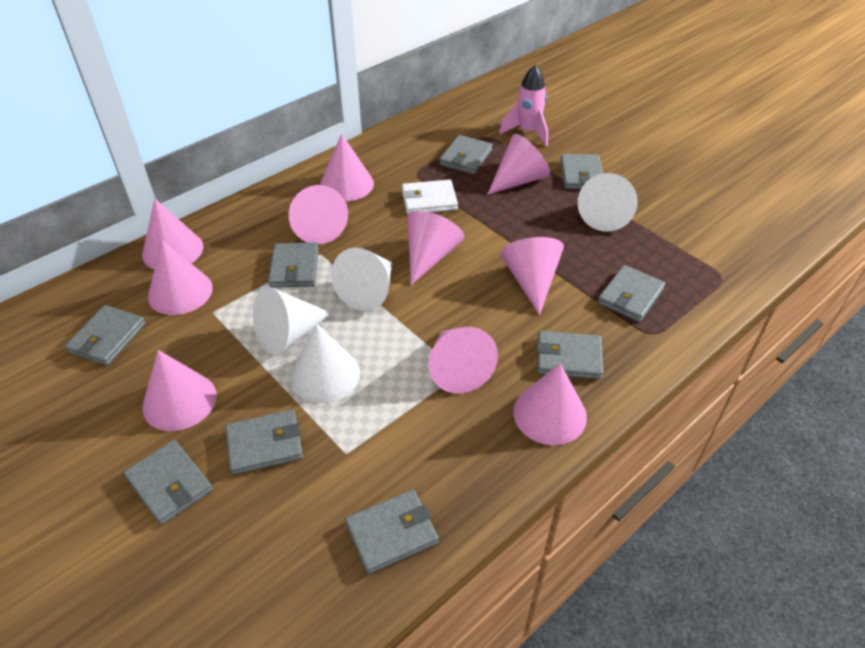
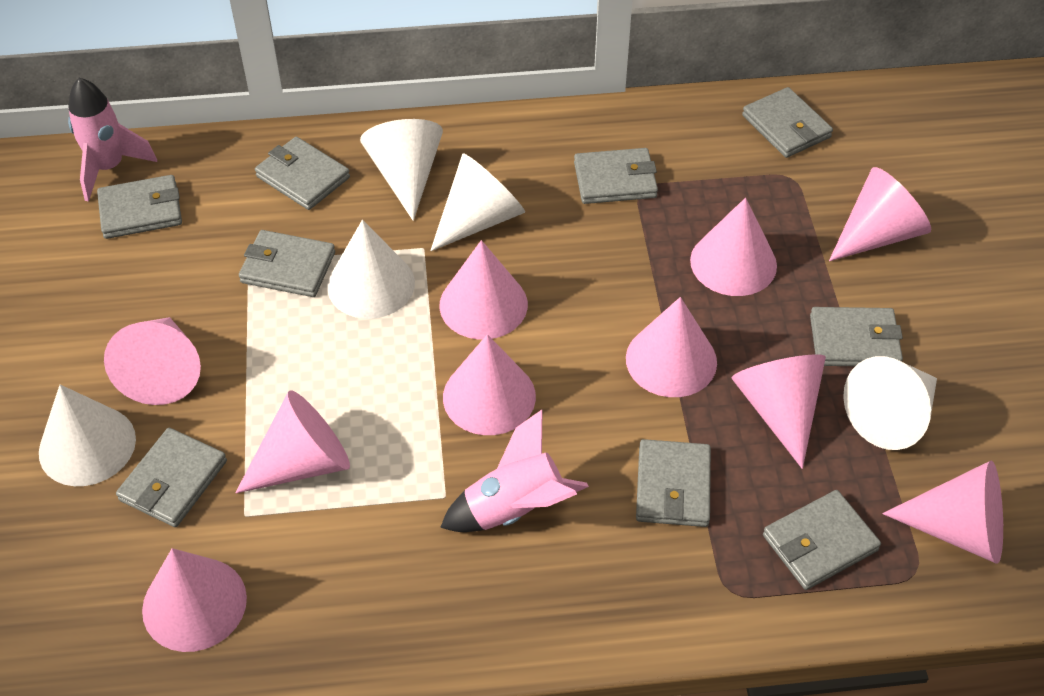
pink rocket: 1 -> 2
white cone: 4 -> 5
white wallet: 1 -> 0

